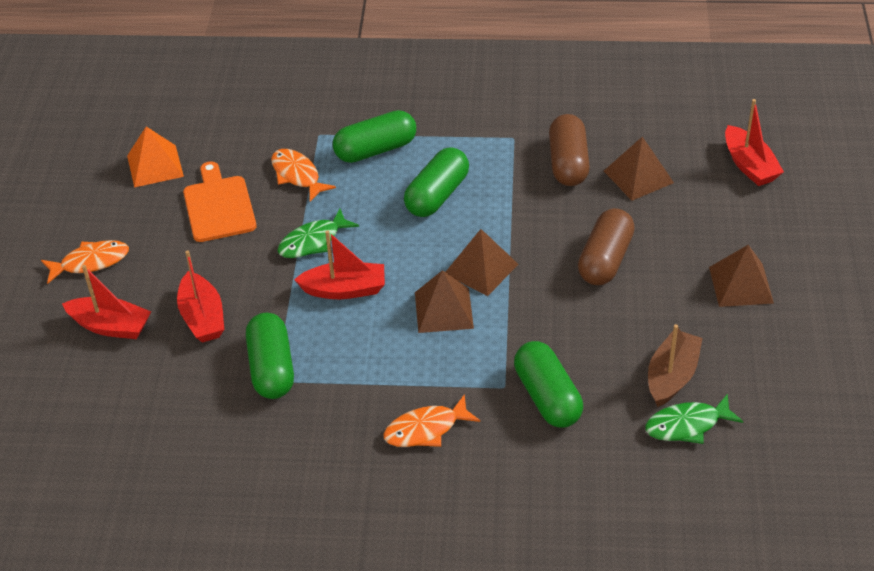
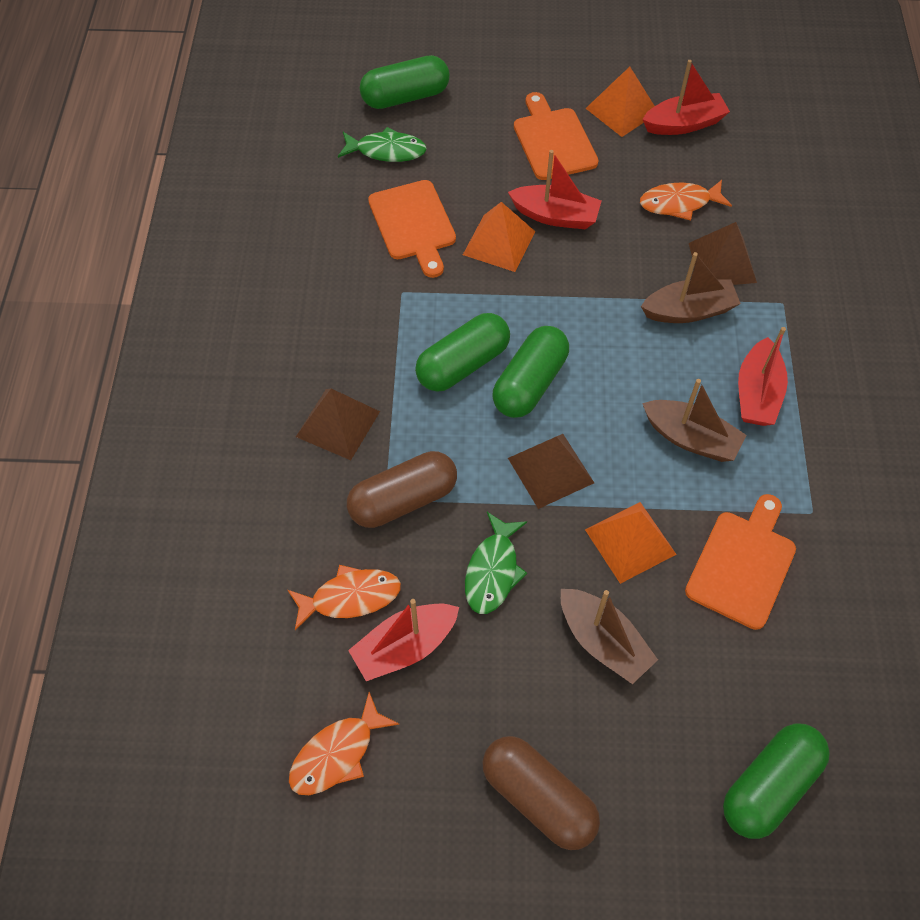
brown boat: 1 -> 3
brown pyramid: 4 -> 3
orange cutting board: 1 -> 3
orange pyramid: 1 -> 3

